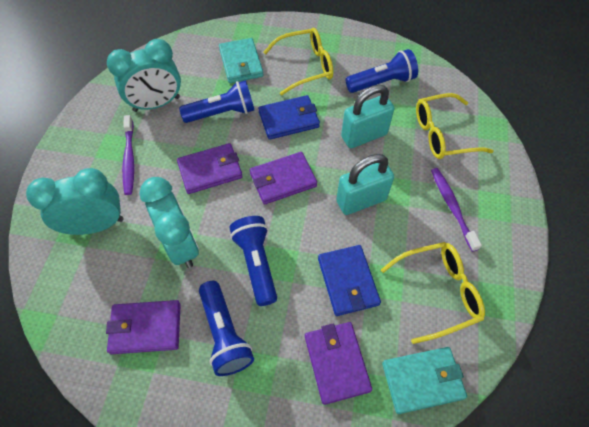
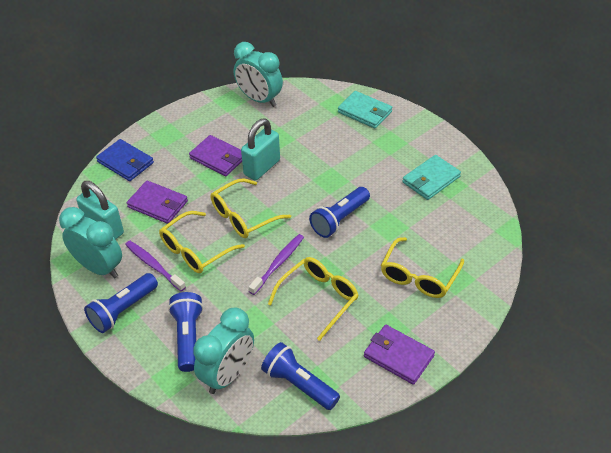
blue wallet: 2 -> 1
purple wallet: 4 -> 3
yellow glasses: 3 -> 4

